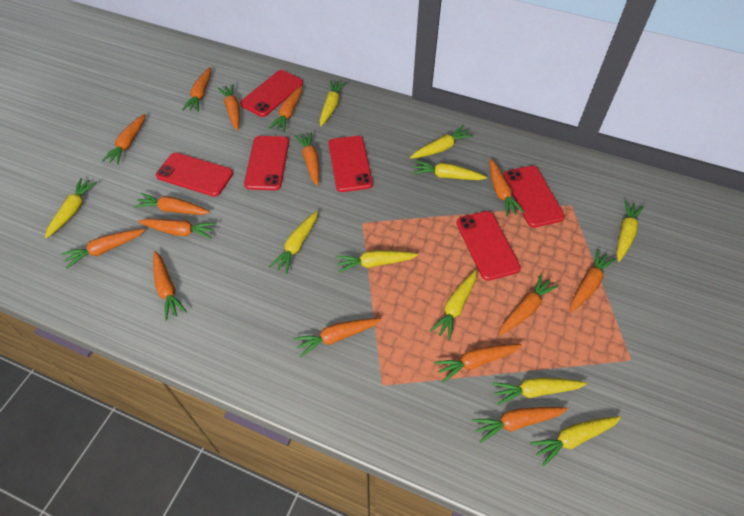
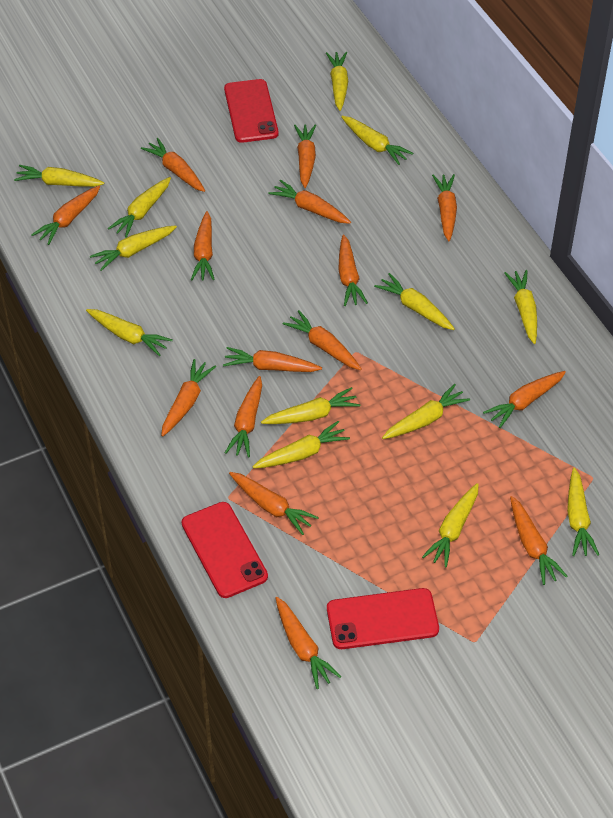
red phone: 6 -> 3
yellow carrot: 10 -> 13

